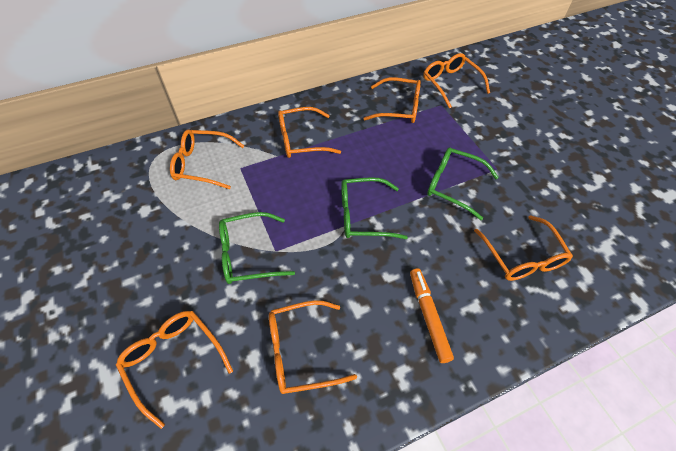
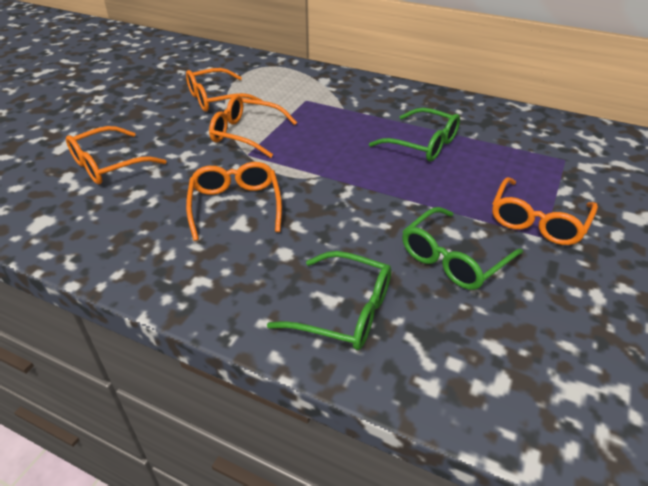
orange glasses: 7 -> 5
orange marker: 1 -> 0

